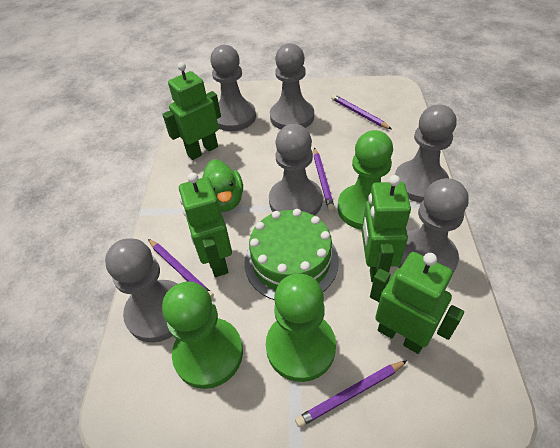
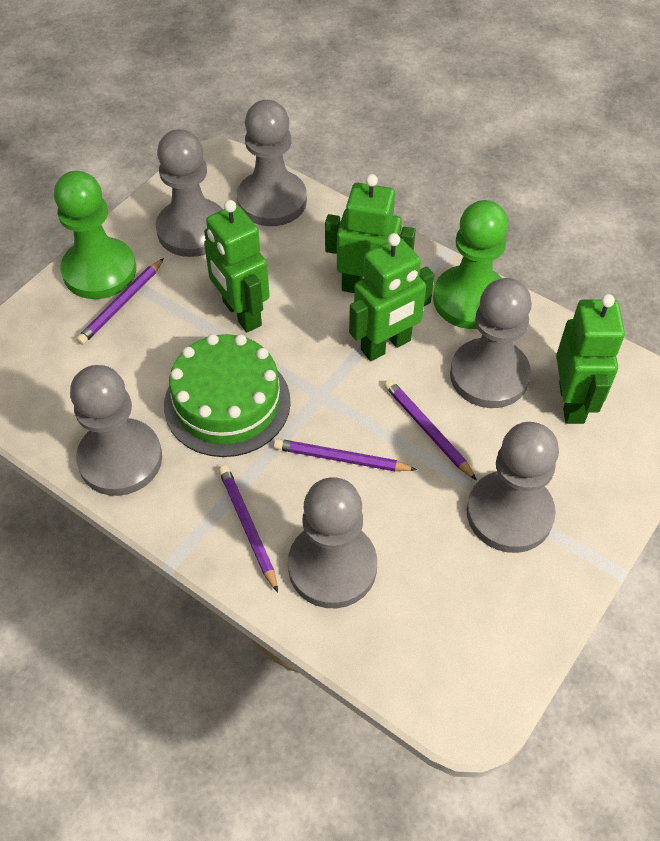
green duck: 1 -> 0
green pawn: 3 -> 2

